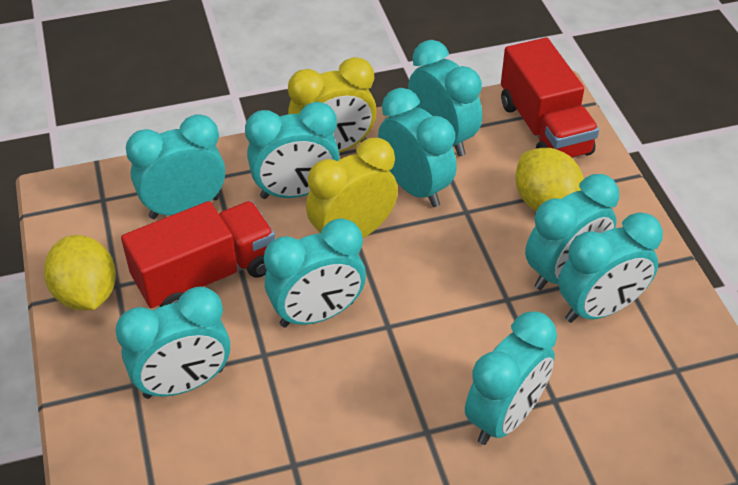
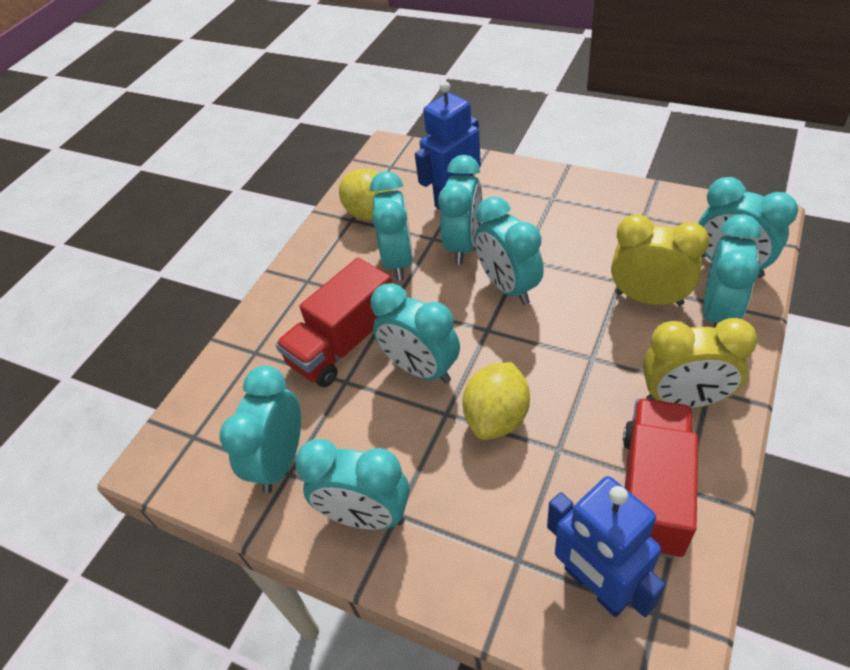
blue robot: 0 -> 2
turquoise clock: 9 -> 8

